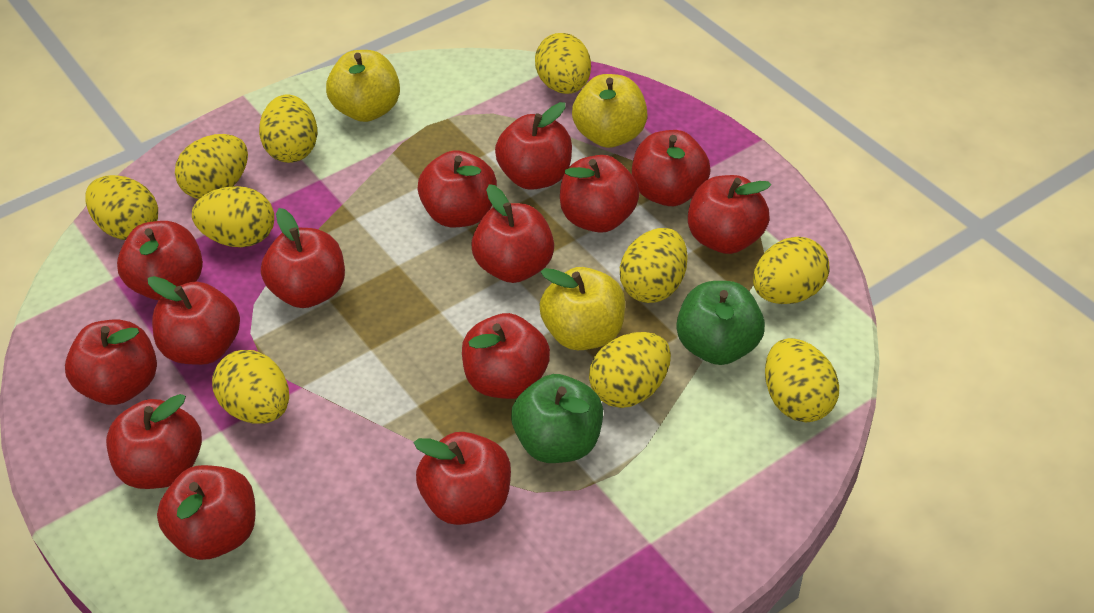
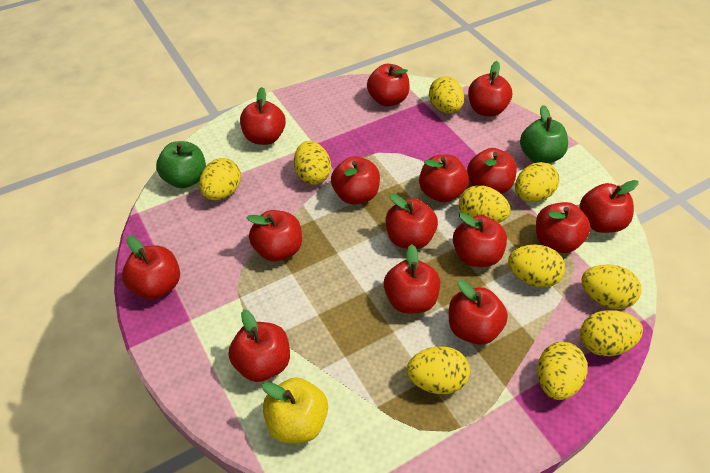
red apple: 14 -> 15
yellow apple: 3 -> 1

